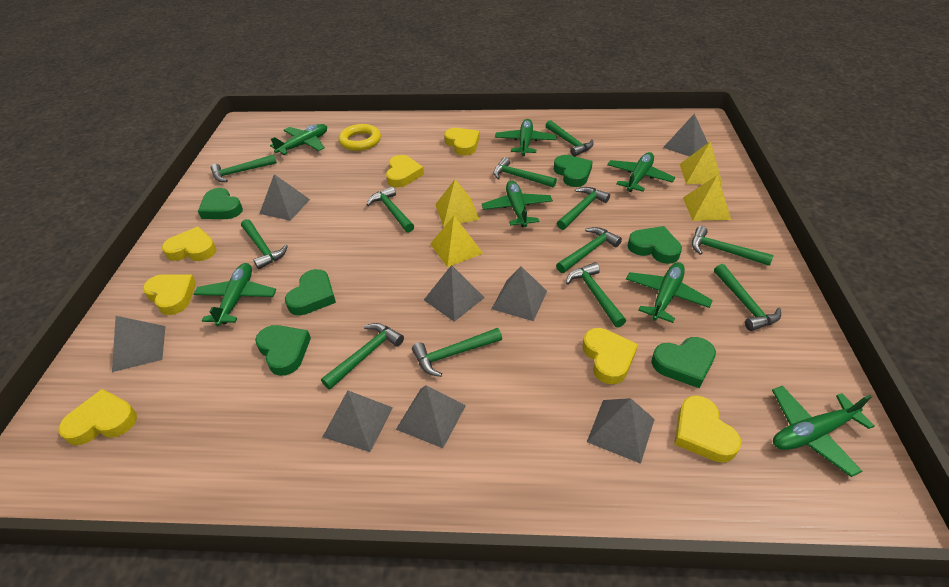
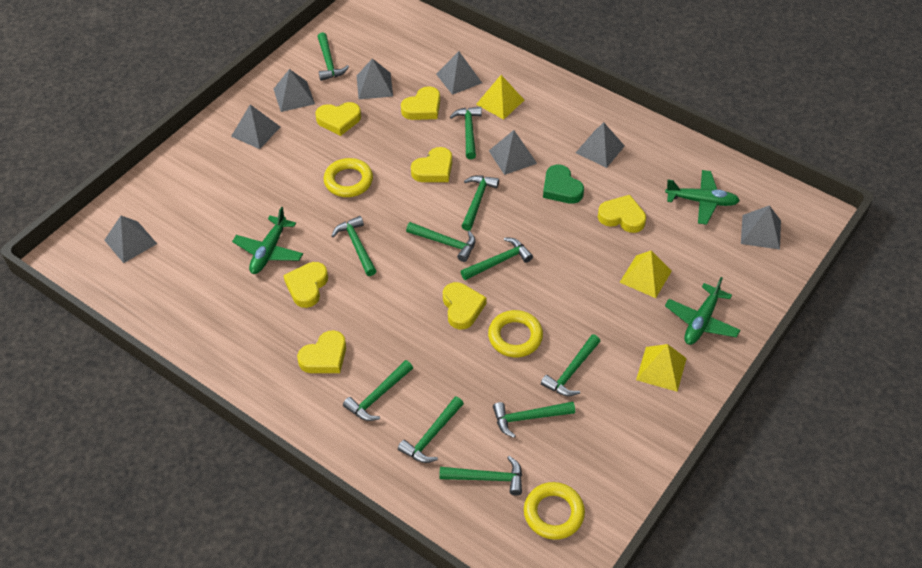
green hammer: 12 -> 11
green heart: 6 -> 1
green plane: 7 -> 3
yellow pyramid: 4 -> 3
yellow ring: 1 -> 3

